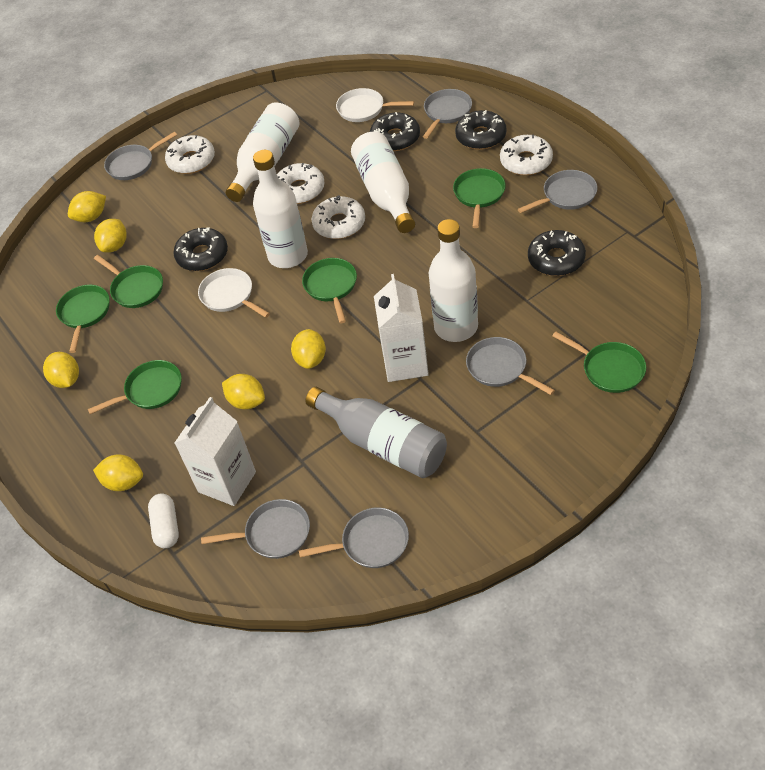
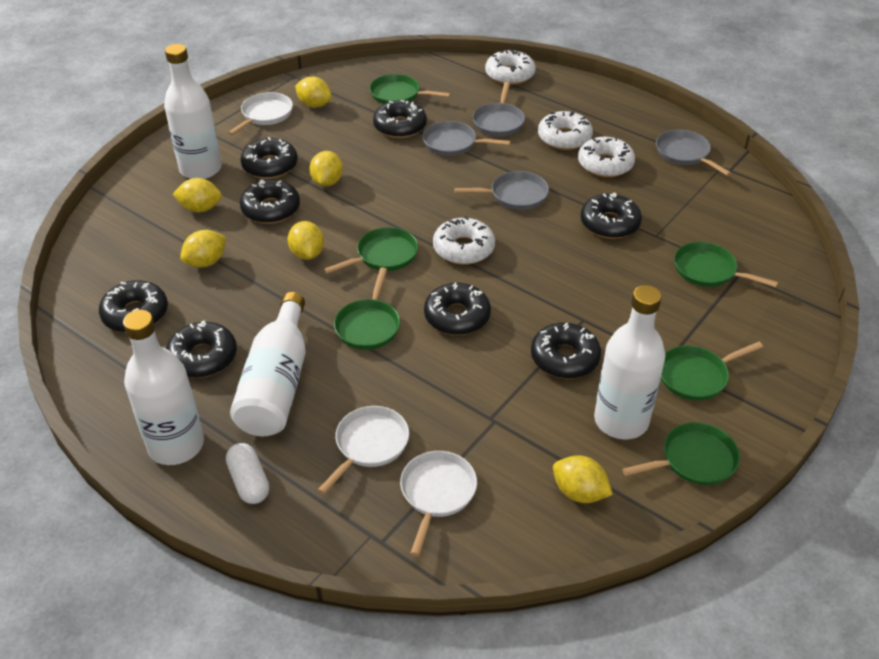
black donut: 4 -> 8
grey bottle: 1 -> 0
grey pan: 6 -> 4
white carton: 2 -> 0
white pan: 2 -> 3

